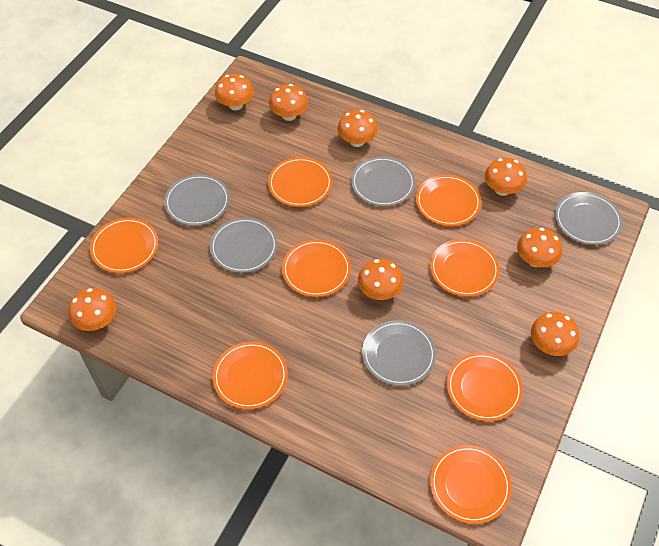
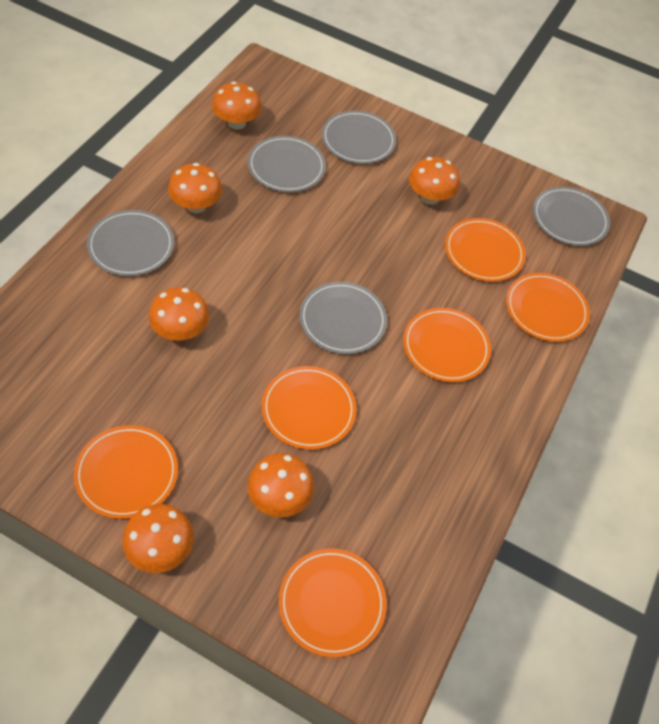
orange mushroom: 8 -> 6
orange plate: 8 -> 6

